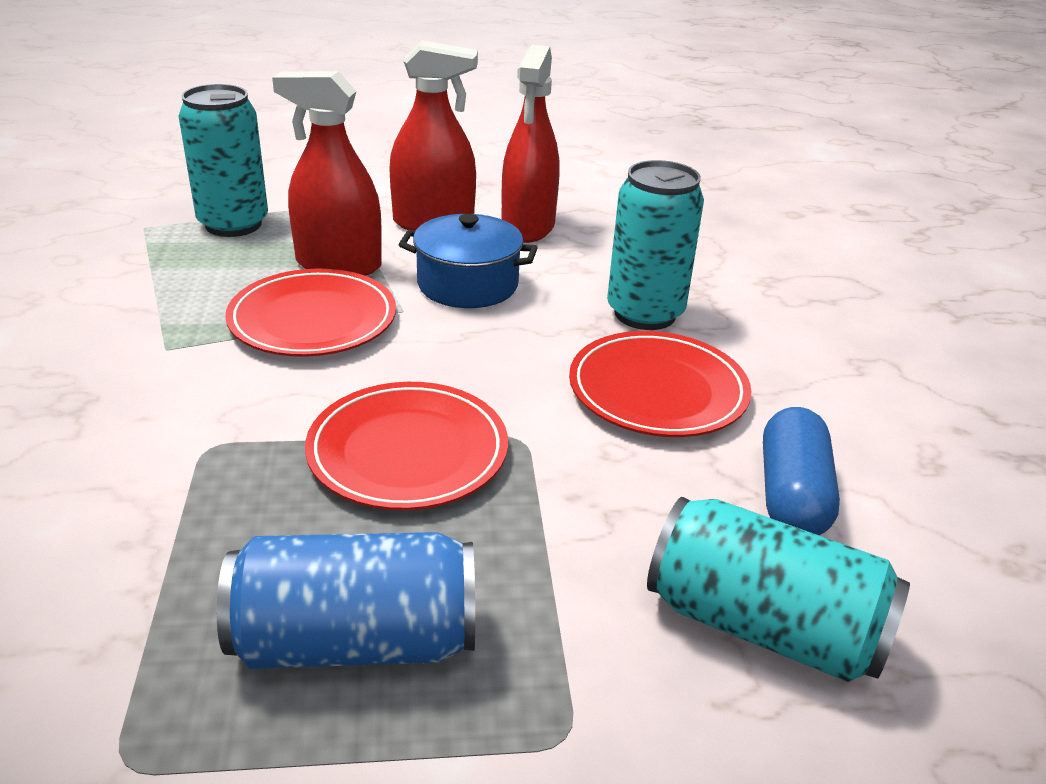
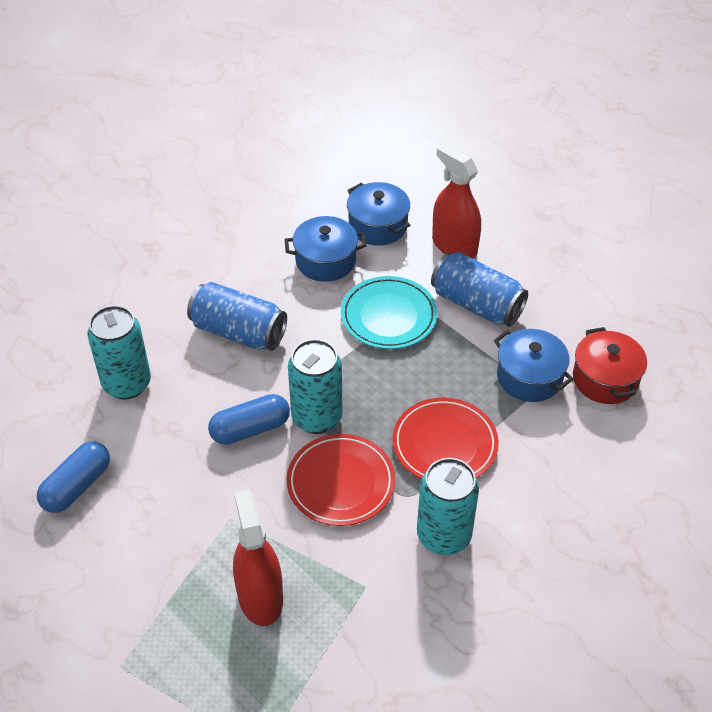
blue can: 1 -> 2
blue capsule: 1 -> 2
blue pot: 1 -> 3
red plate: 3 -> 2
red pot: 0 -> 1
red spray bottle: 3 -> 2
turquoise plate: 0 -> 1

